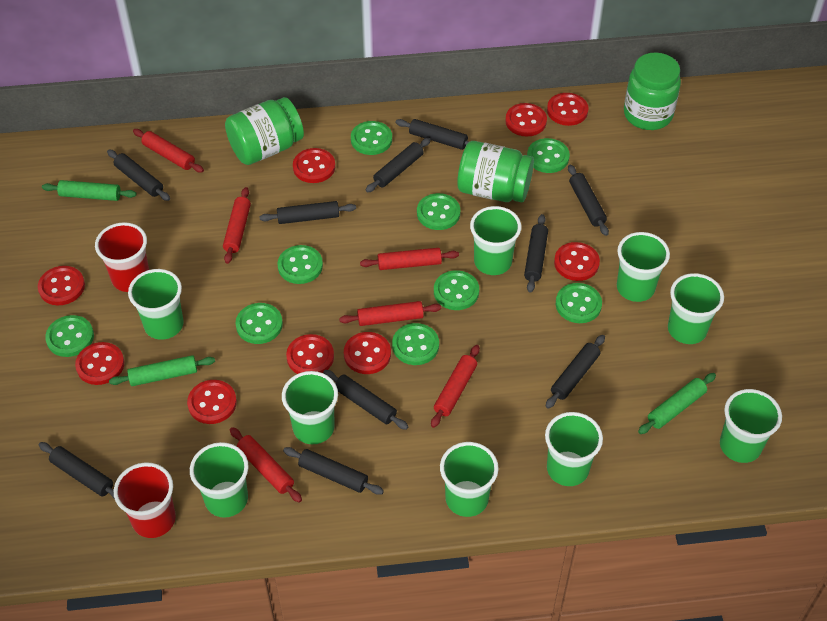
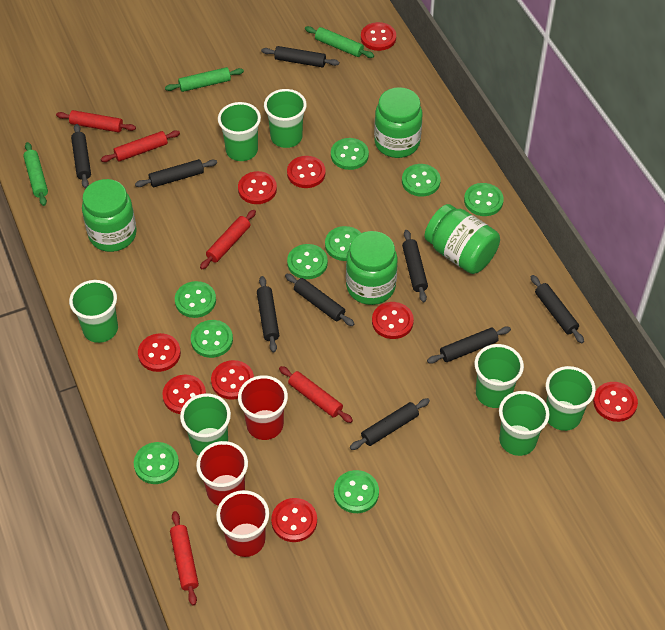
black rolling pin: 10 -> 9
green cup: 9 -> 7
green jar: 3 -> 4
red cup: 2 -> 3
red rolling pin: 6 -> 5

